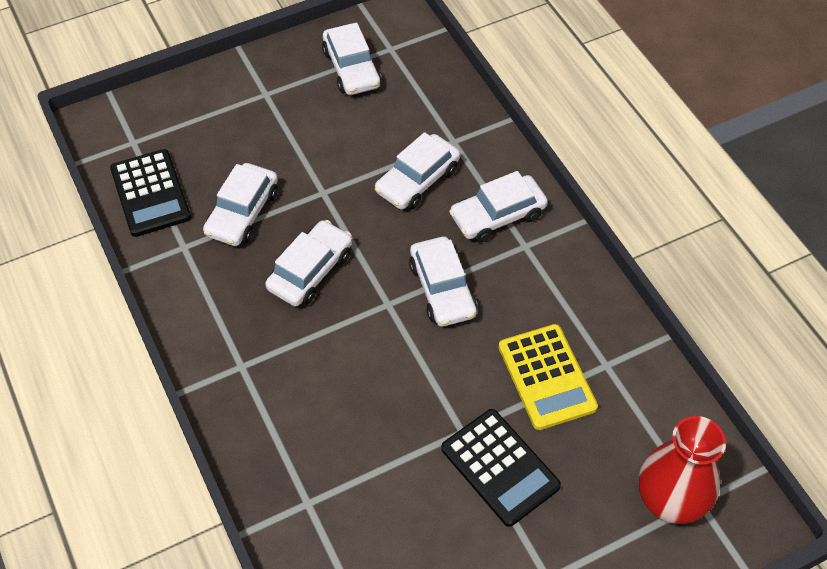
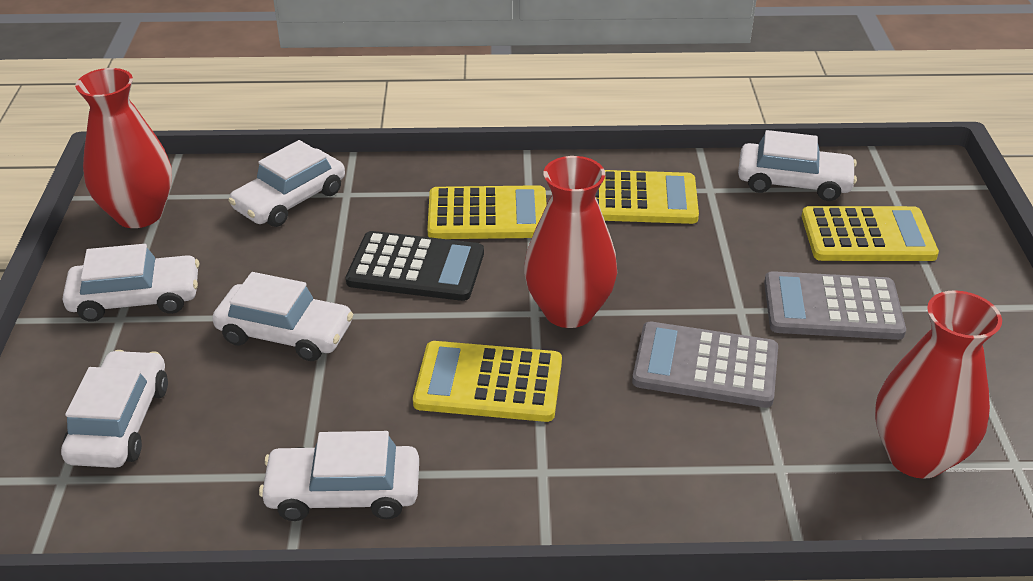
black calculator: 2 -> 1
grey calculator: 0 -> 2
red vase: 1 -> 3
yellow calculator: 1 -> 4

